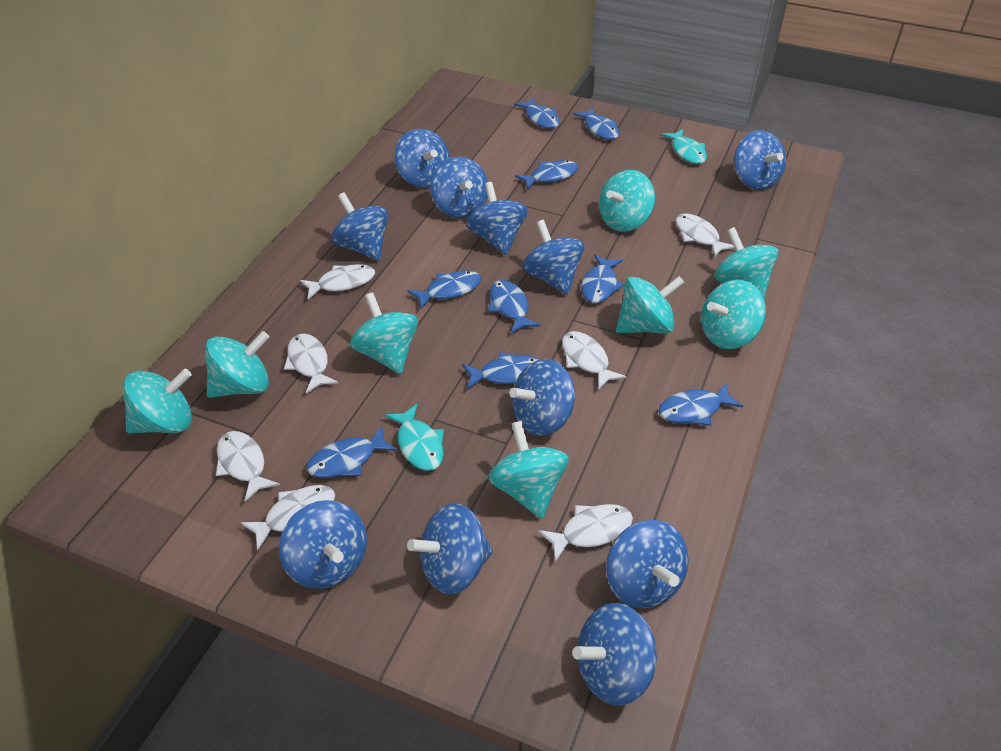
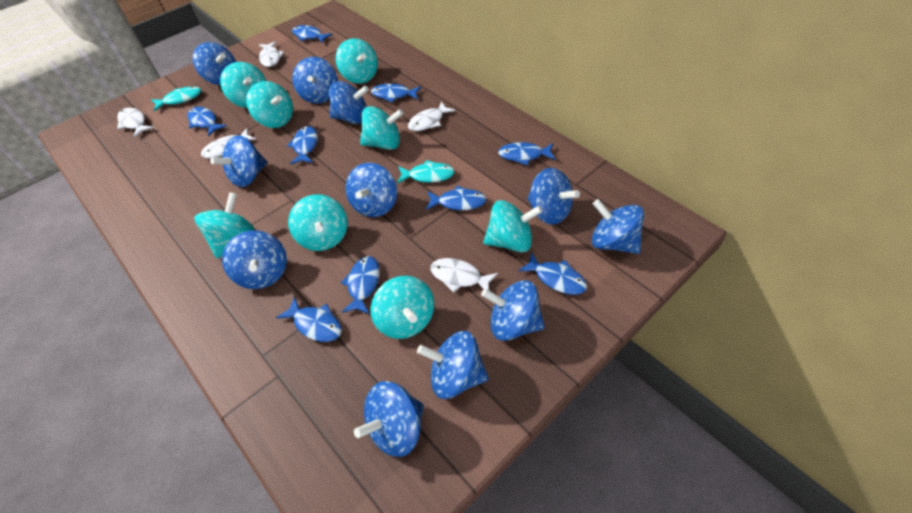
white fish: 7 -> 5

